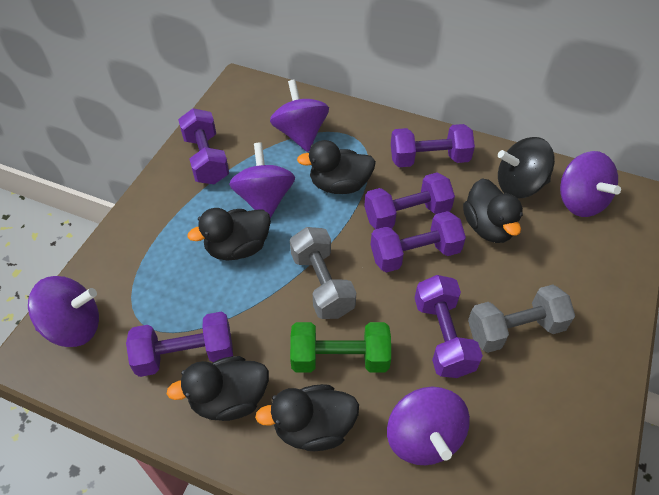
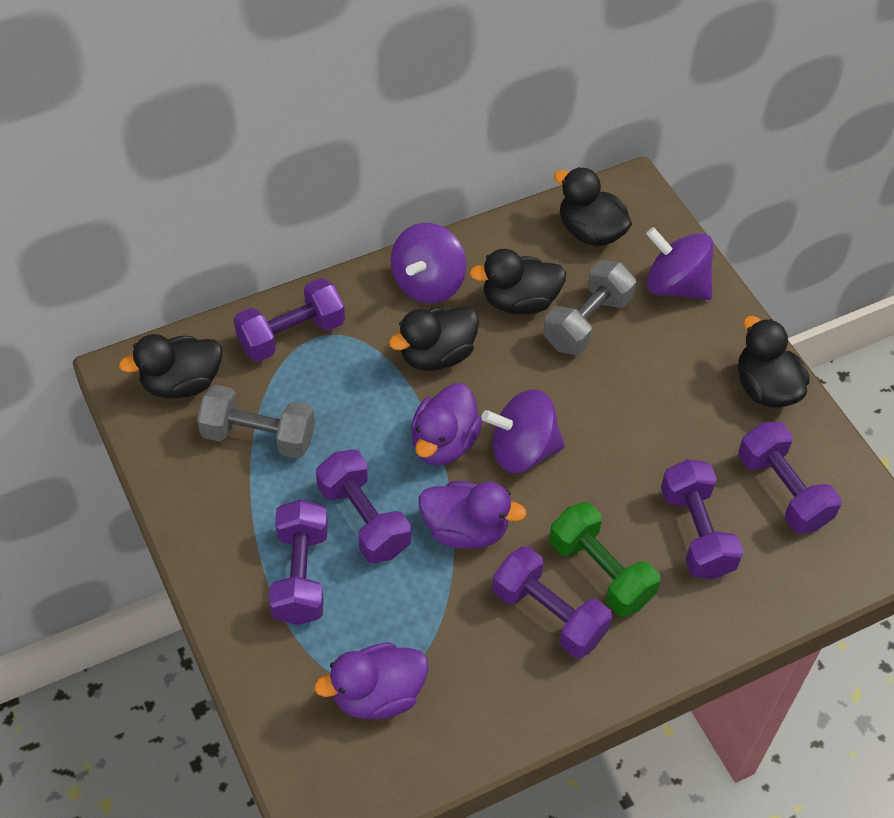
black spinning top: 1 -> 0
purple duck: 0 -> 3
purple spinning top: 5 -> 3

